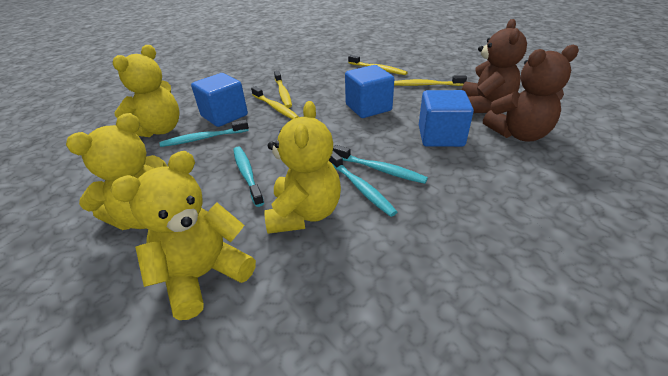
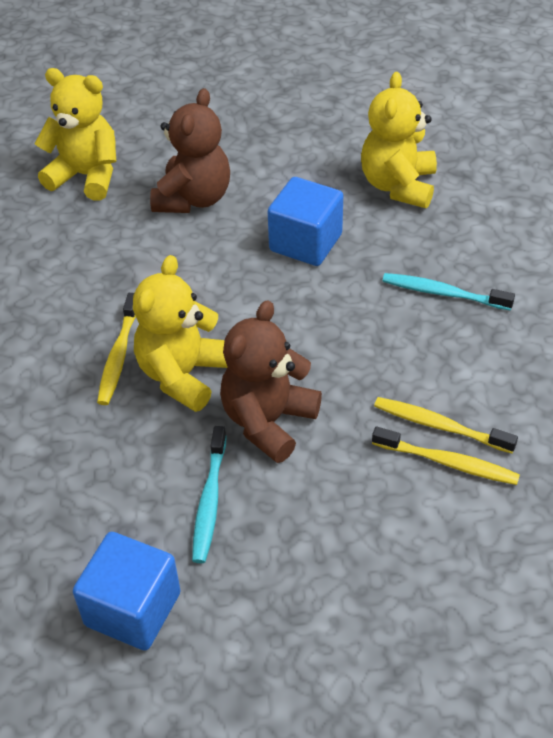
blue cube: 3 -> 2
turquoise toothbrush: 4 -> 2
yellow teddy bear: 4 -> 3
yellow toothbrush: 4 -> 3

